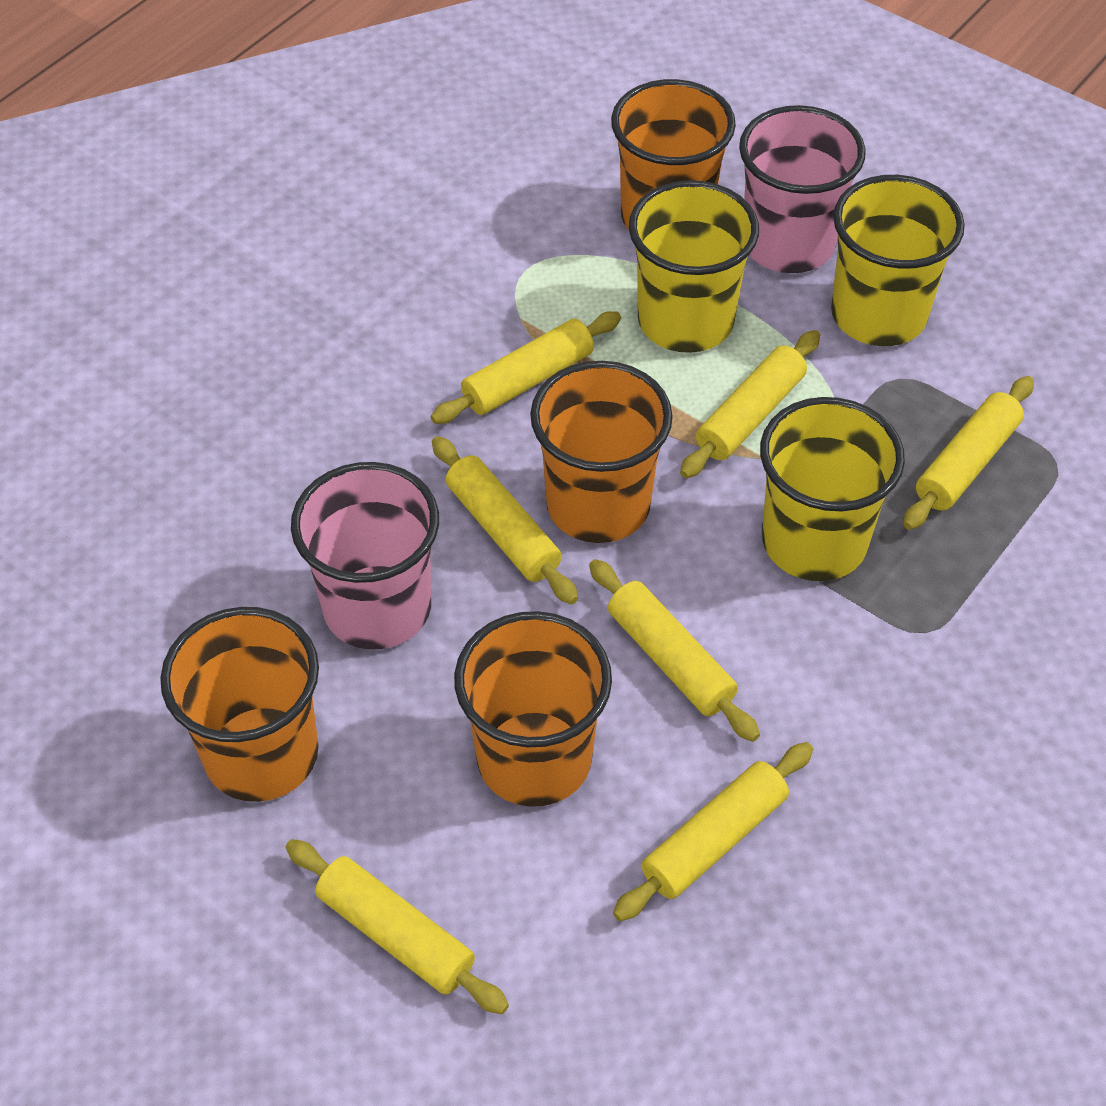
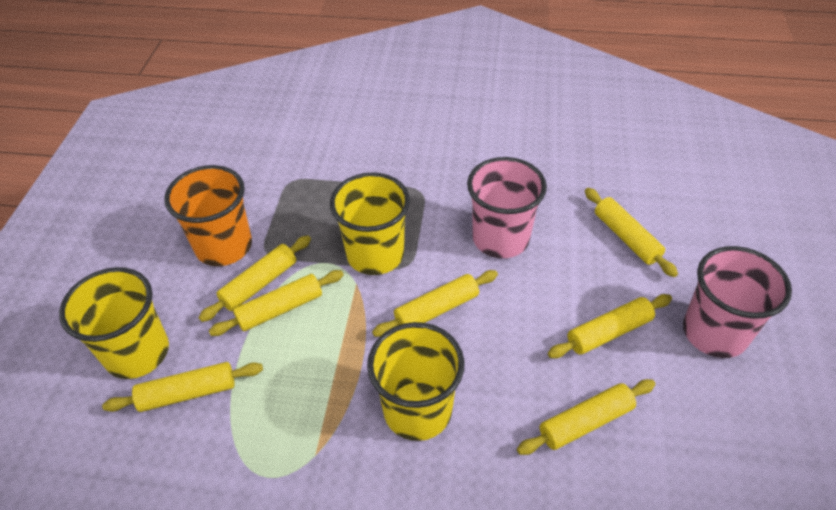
orange cup: 4 -> 1

